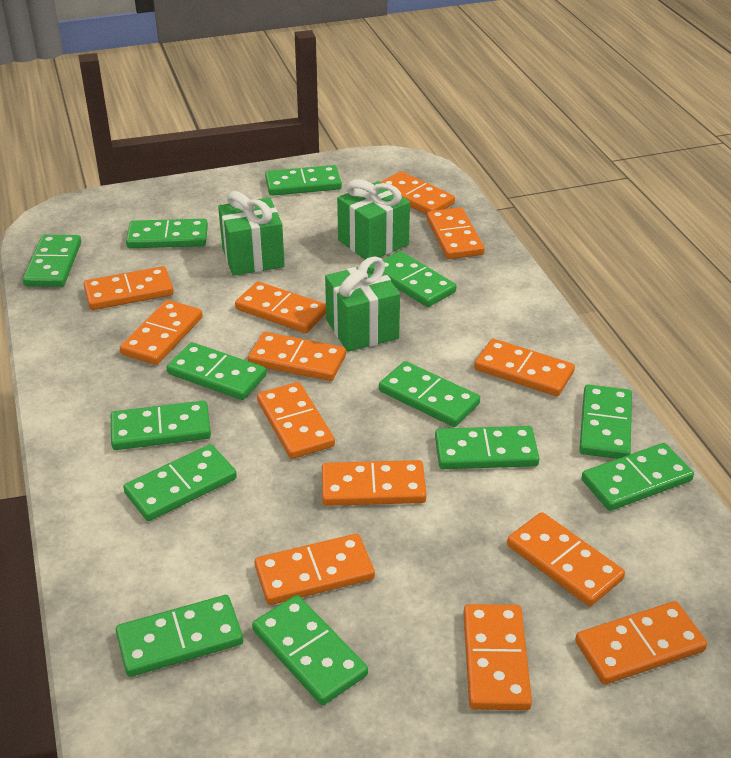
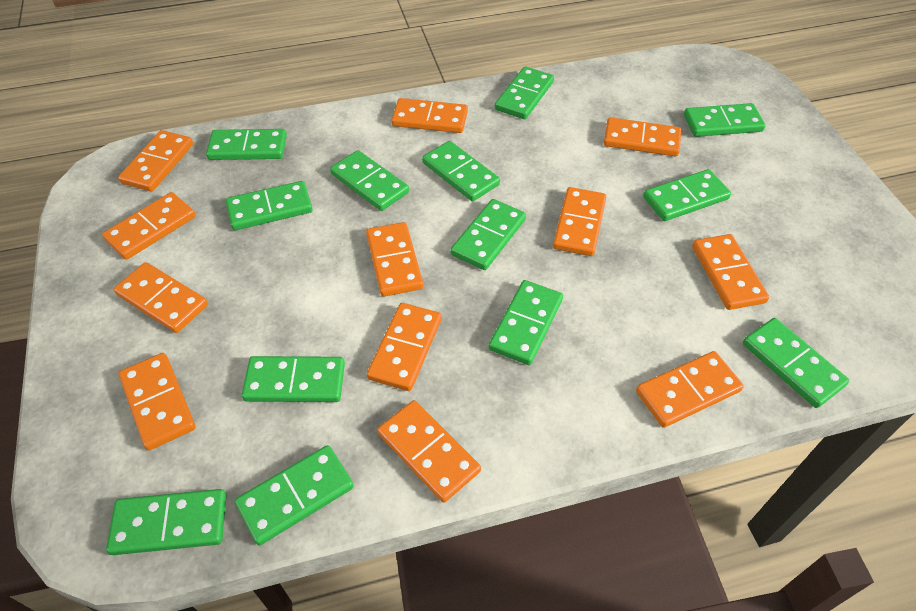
green gift: 3 -> 0
orange domino: 13 -> 12

